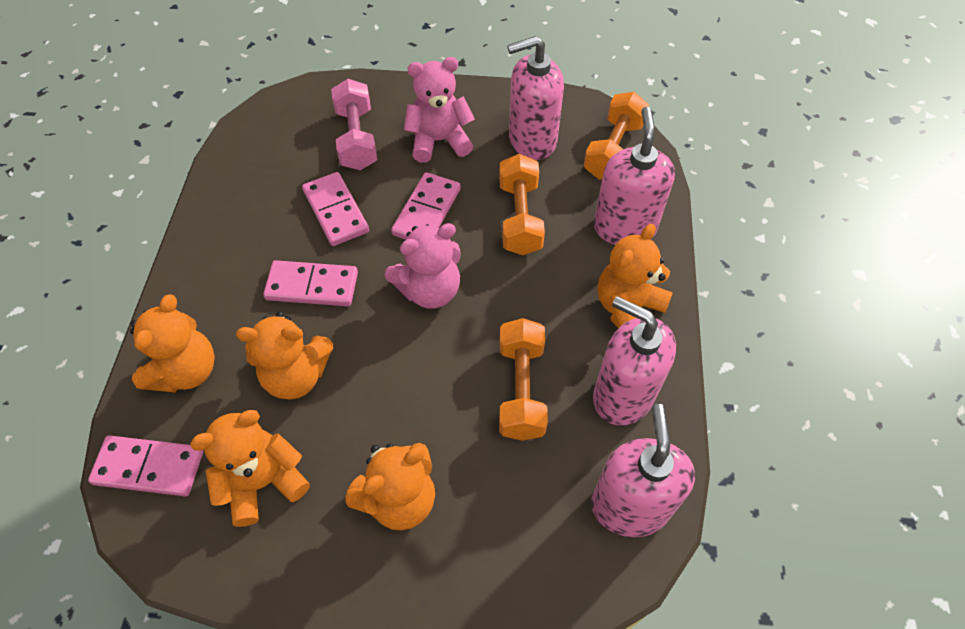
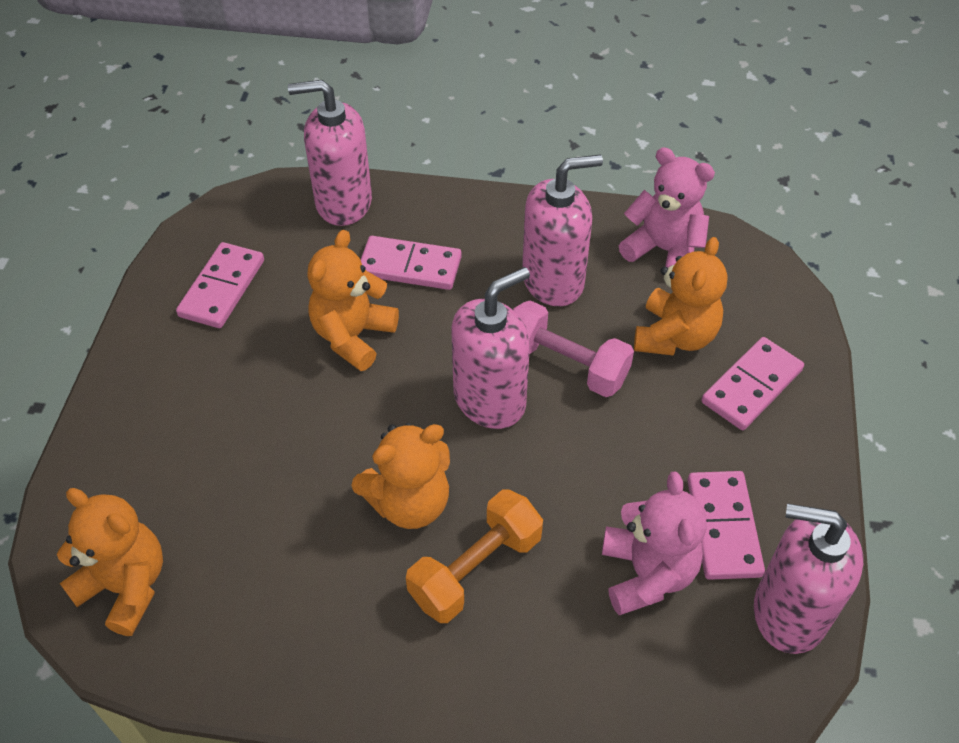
orange dumbbell: 3 -> 1
orange teddy bear: 5 -> 4

